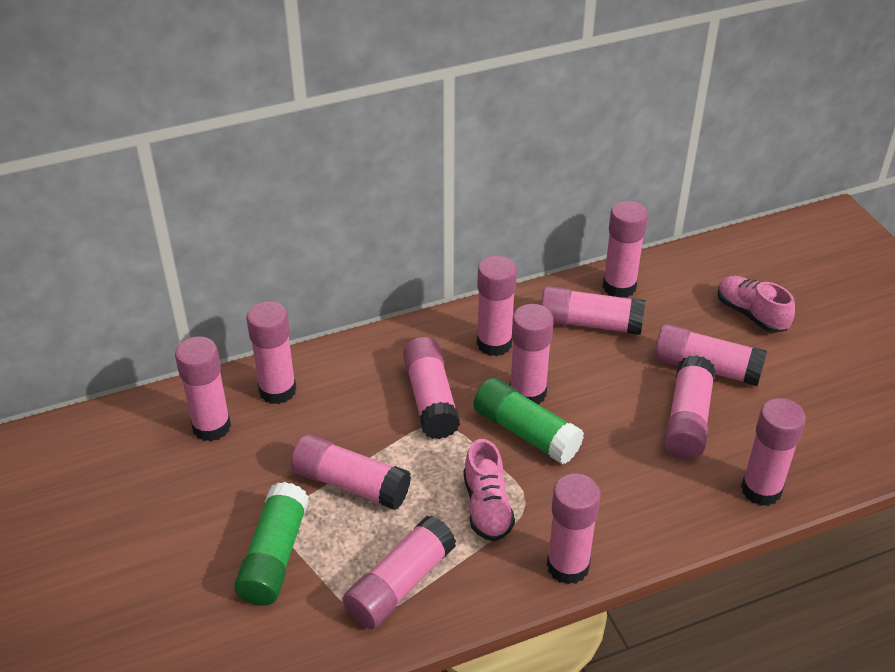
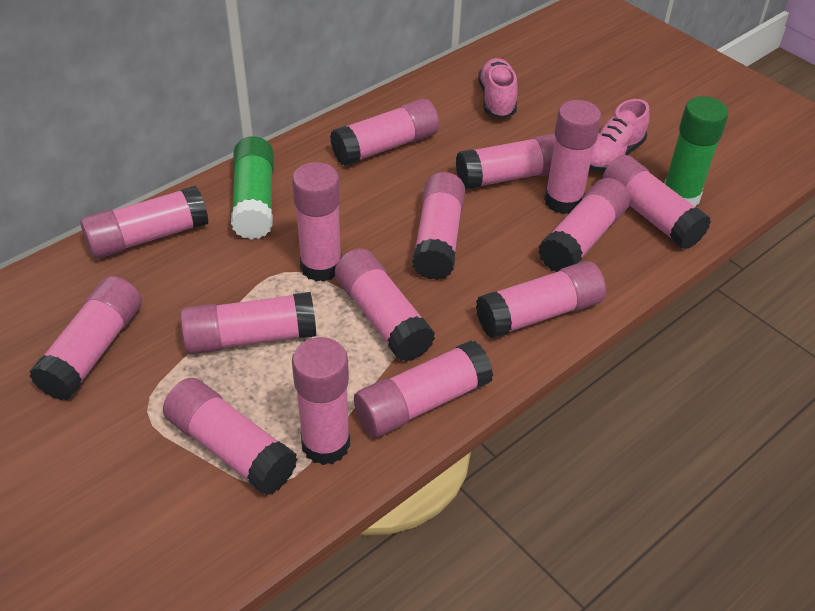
pink glue stick: 13 -> 15

